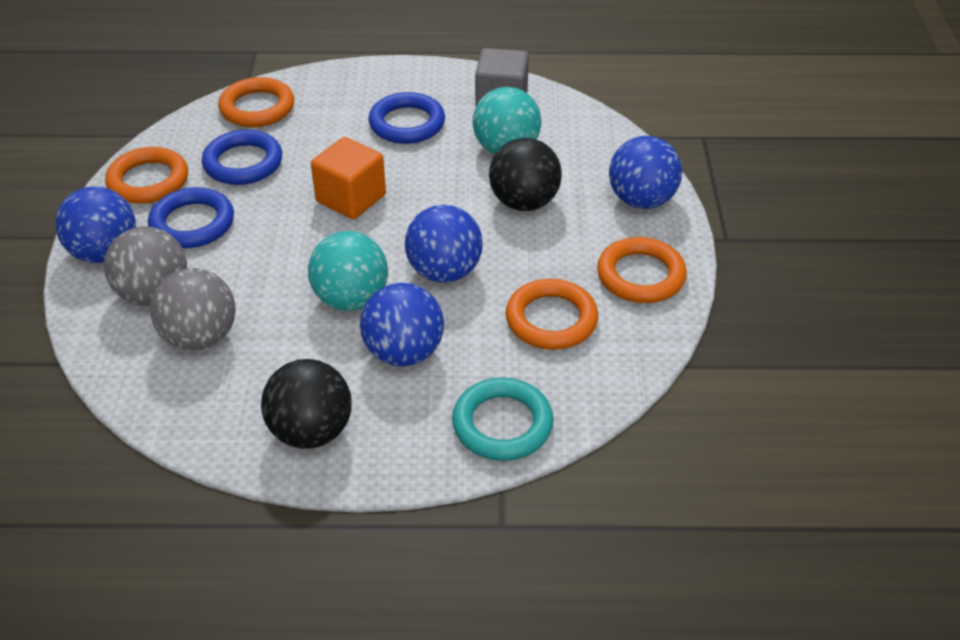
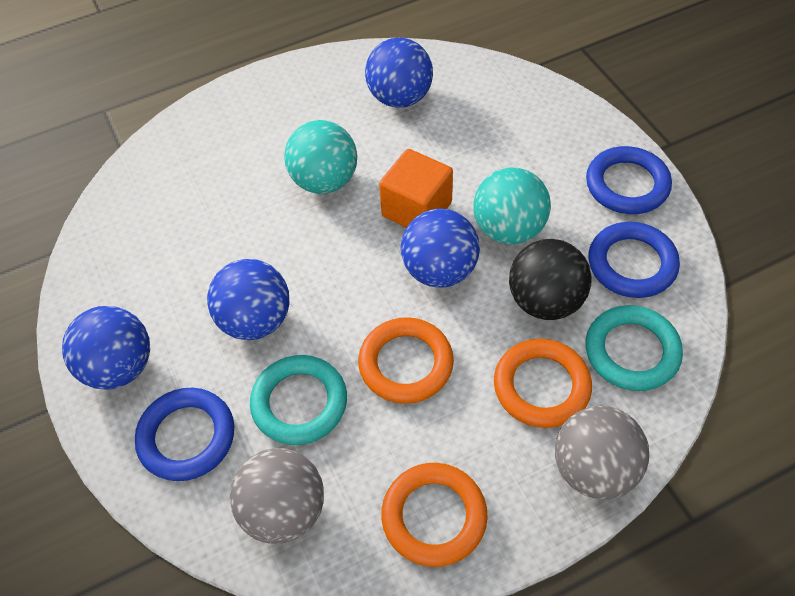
black ball: 2 -> 1
grey cube: 1 -> 0
orange ring: 4 -> 3
turquoise ring: 1 -> 2

